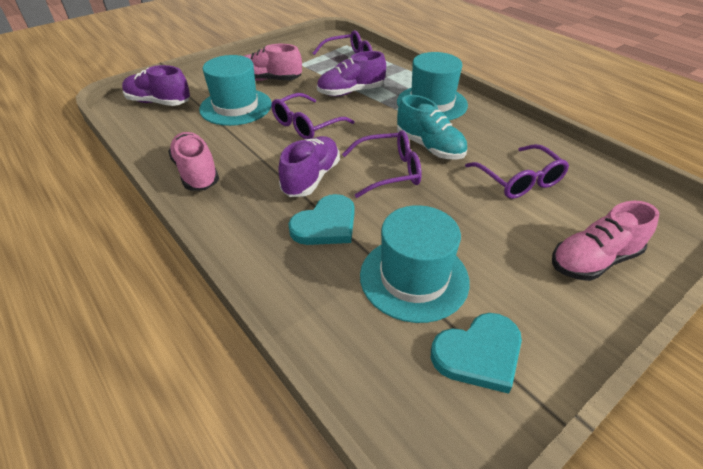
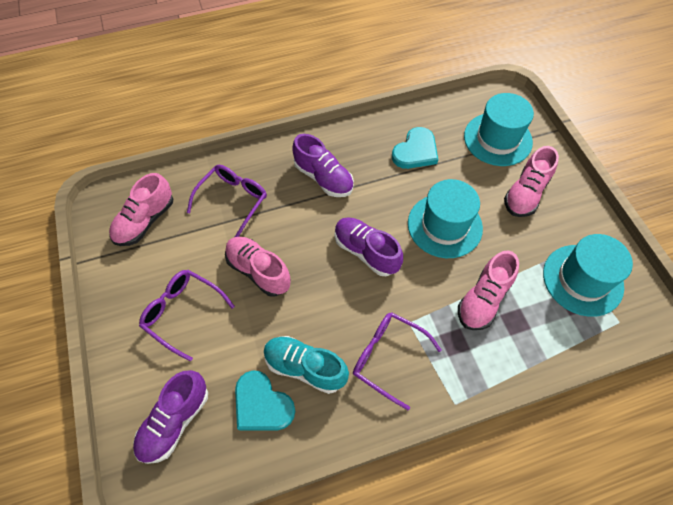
pink shoe: 3 -> 4
purple glasses: 4 -> 3

